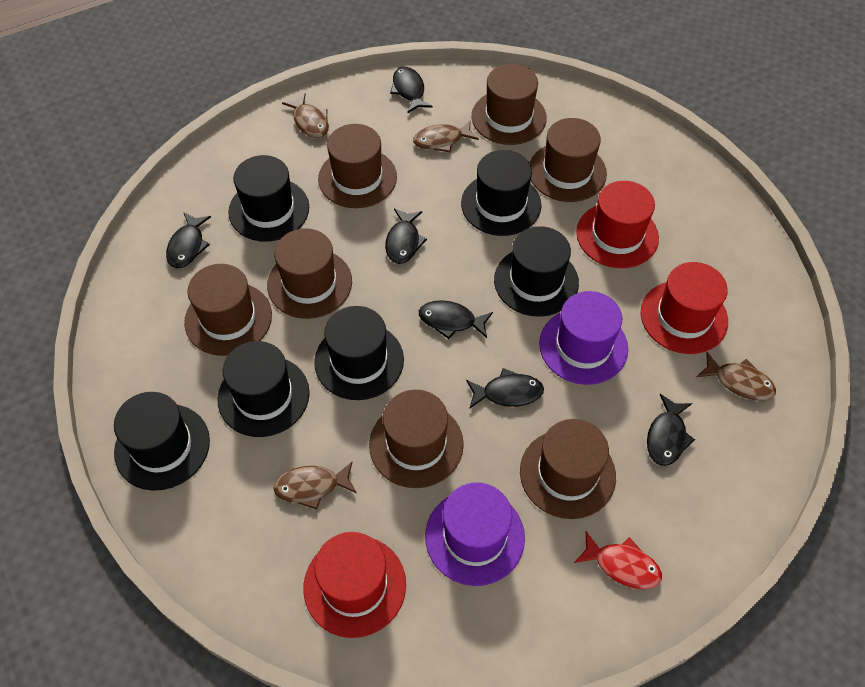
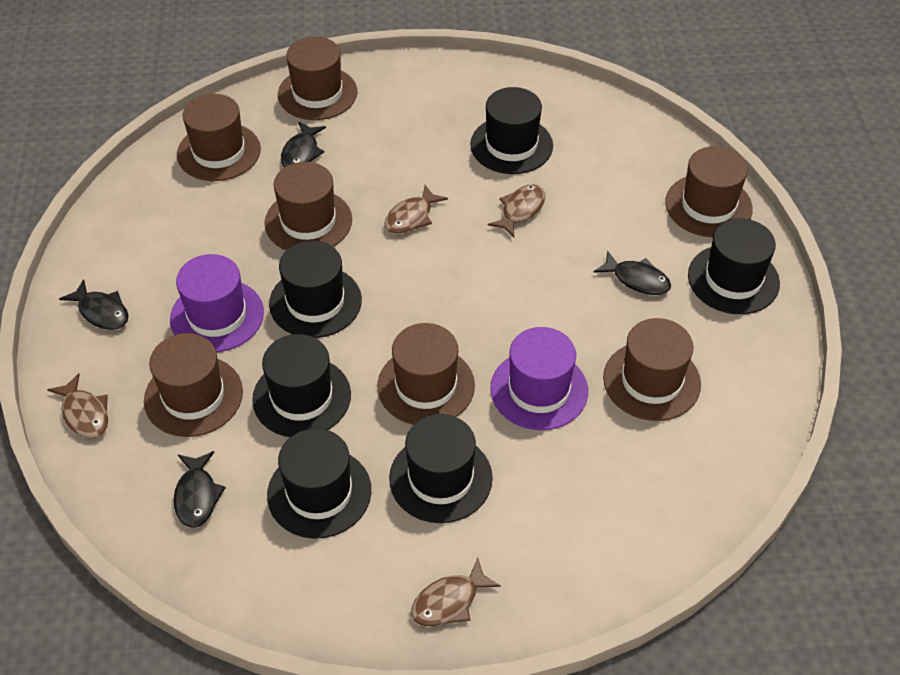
black fish: 6 -> 4
red fish: 1 -> 0
red hat: 3 -> 0

